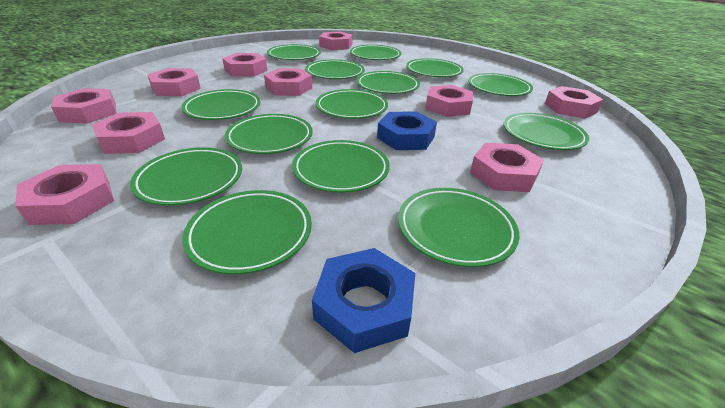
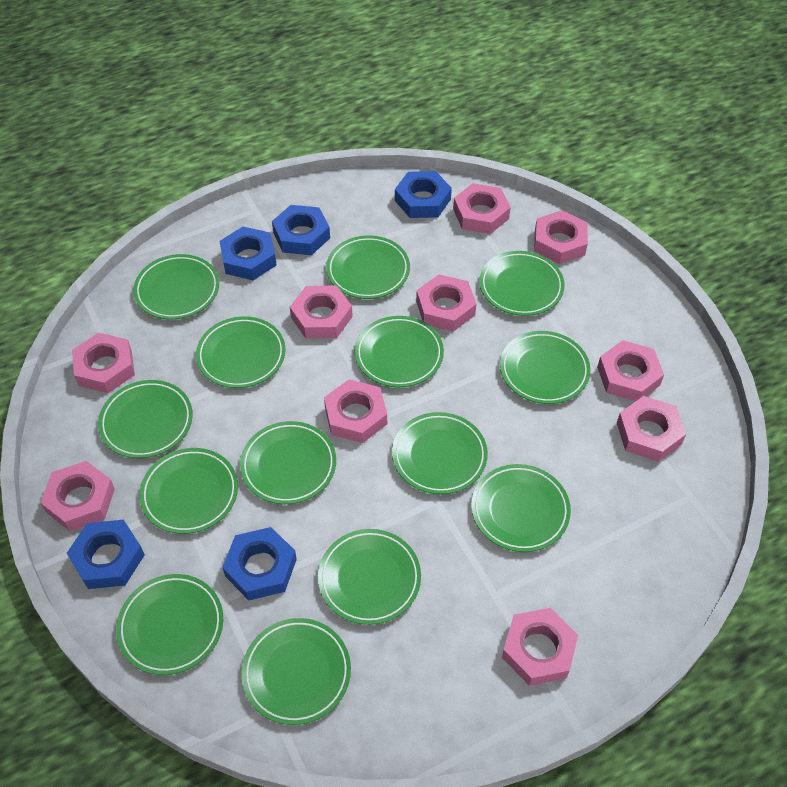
blue nut: 2 -> 5

